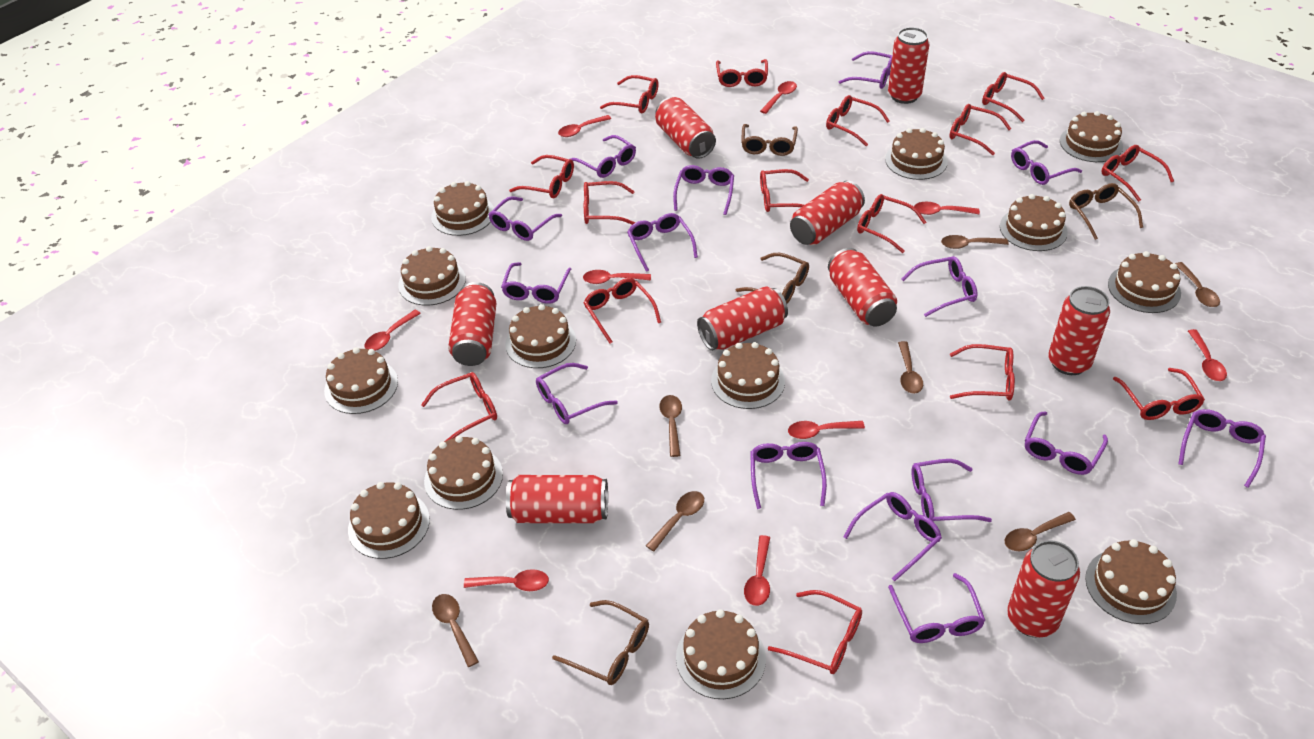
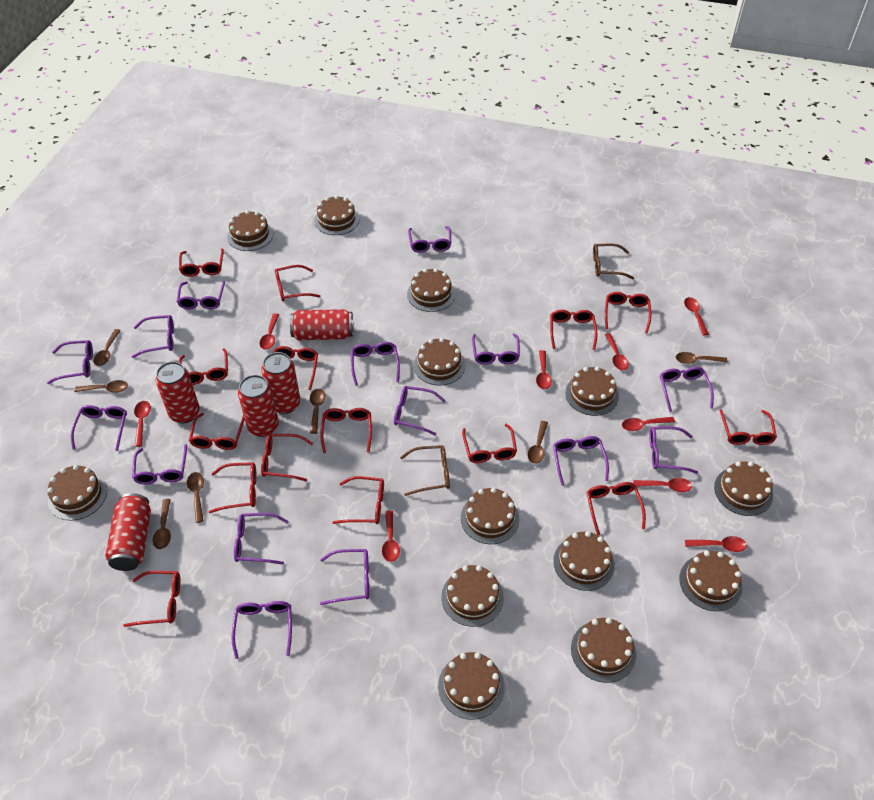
brown glasses: 4 -> 2
red can: 9 -> 5

